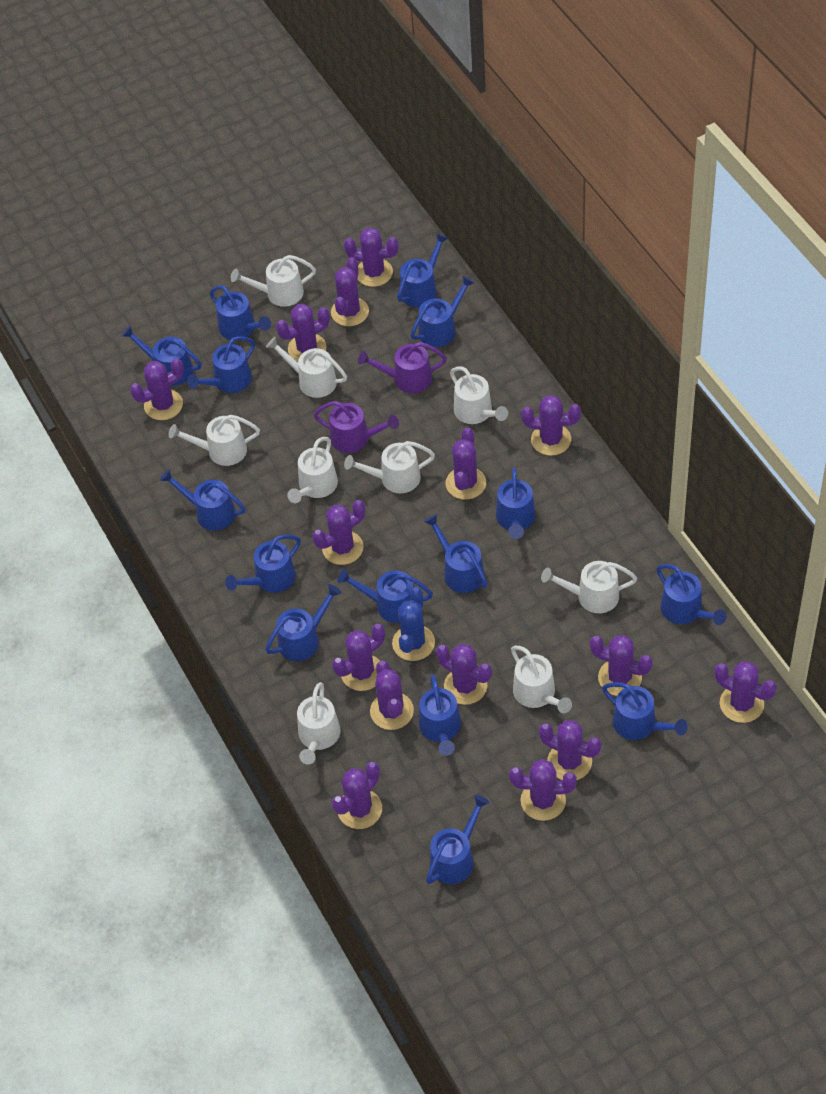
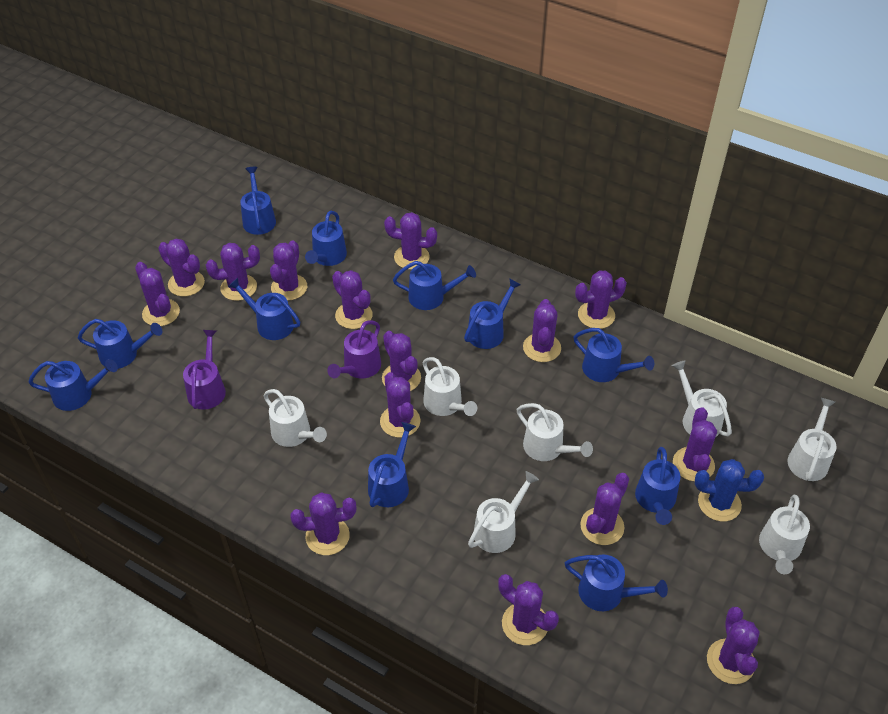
blue watering can: 15 -> 11
white watering can: 9 -> 7

